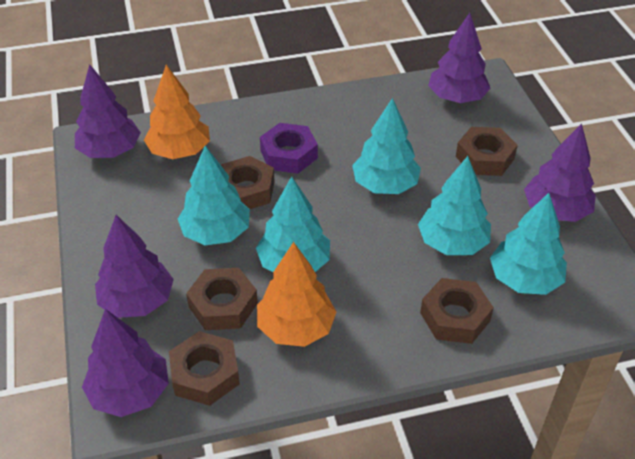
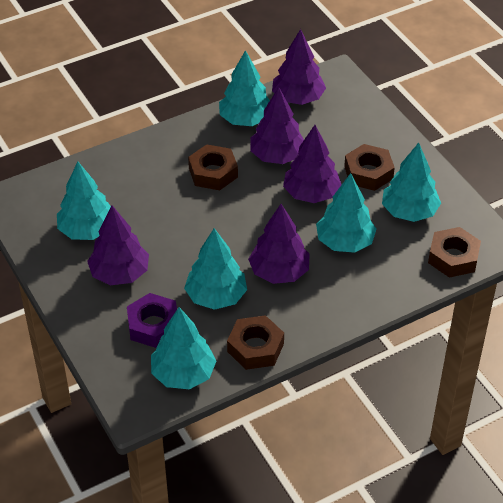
brown nut: 5 -> 4
orange tree: 2 -> 0
turquoise tree: 5 -> 6

